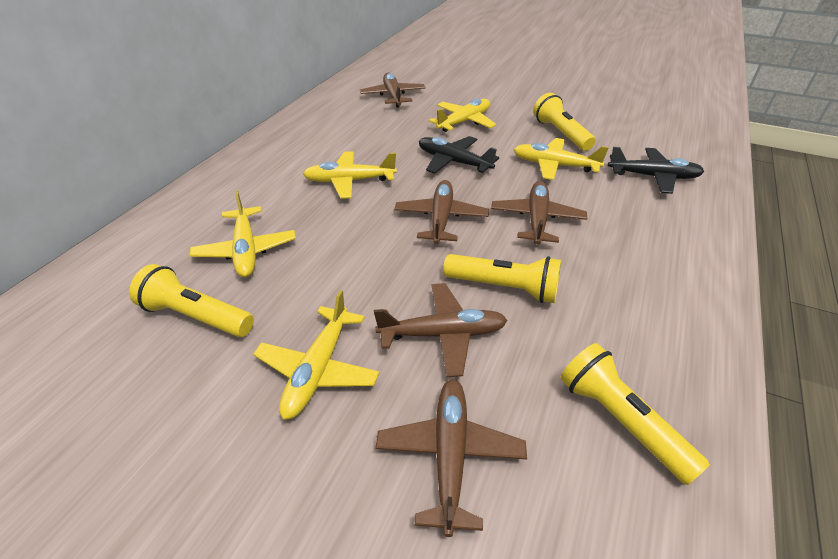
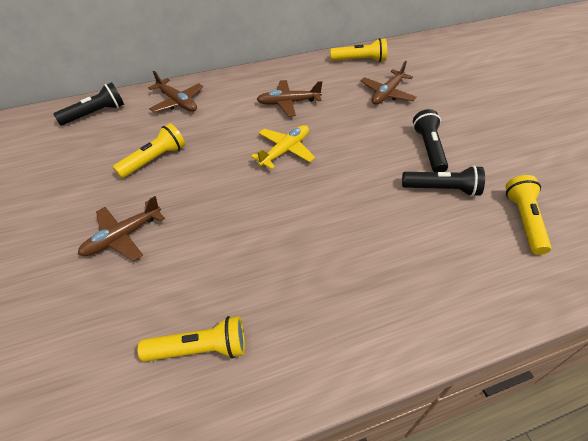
black flashlight: 0 -> 3
black plane: 2 -> 0
brown plane: 5 -> 4
yellow plane: 5 -> 1

